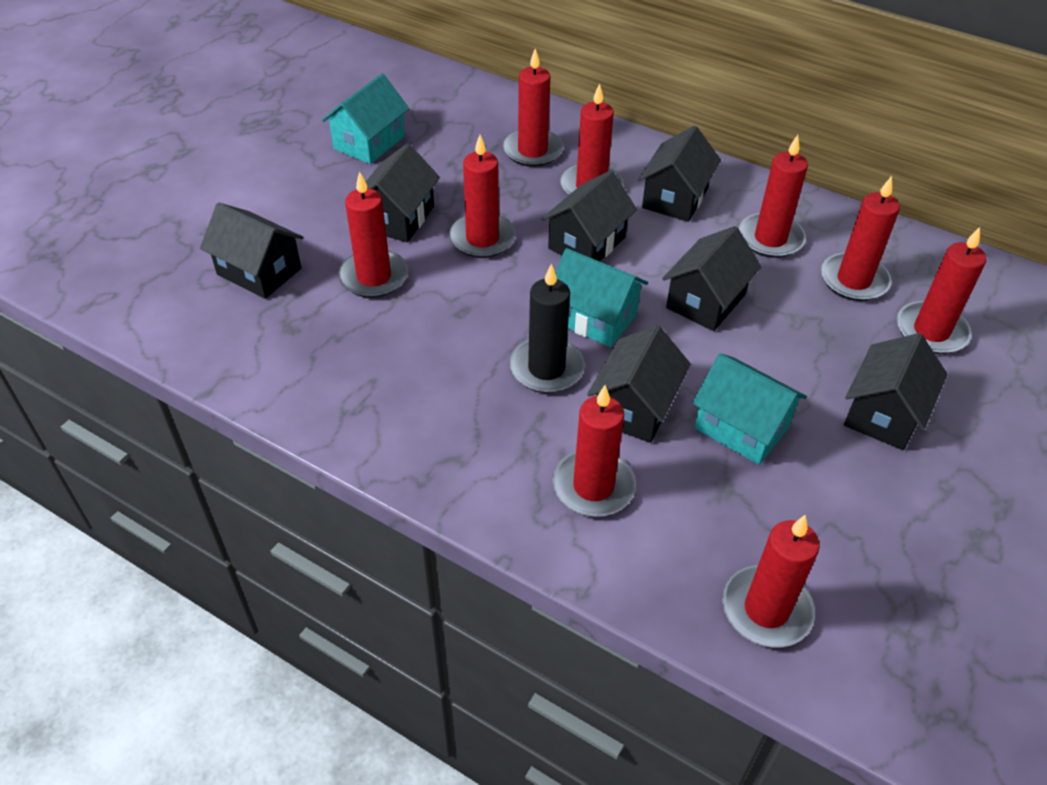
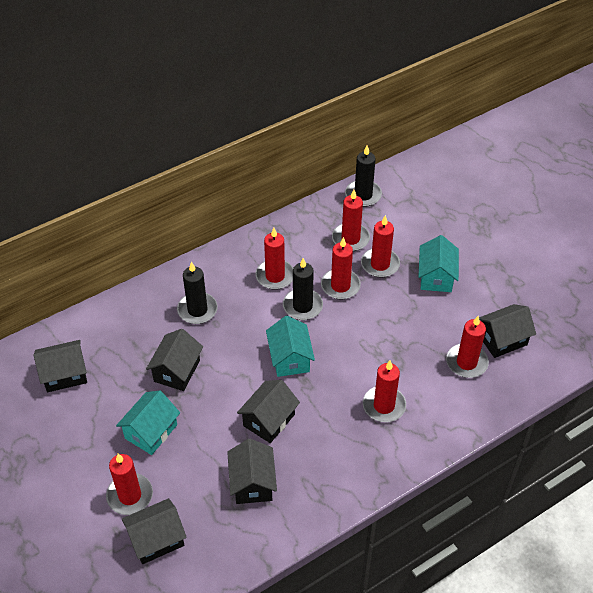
black candle: 1 -> 3
black house: 7 -> 6
red candle: 9 -> 7

